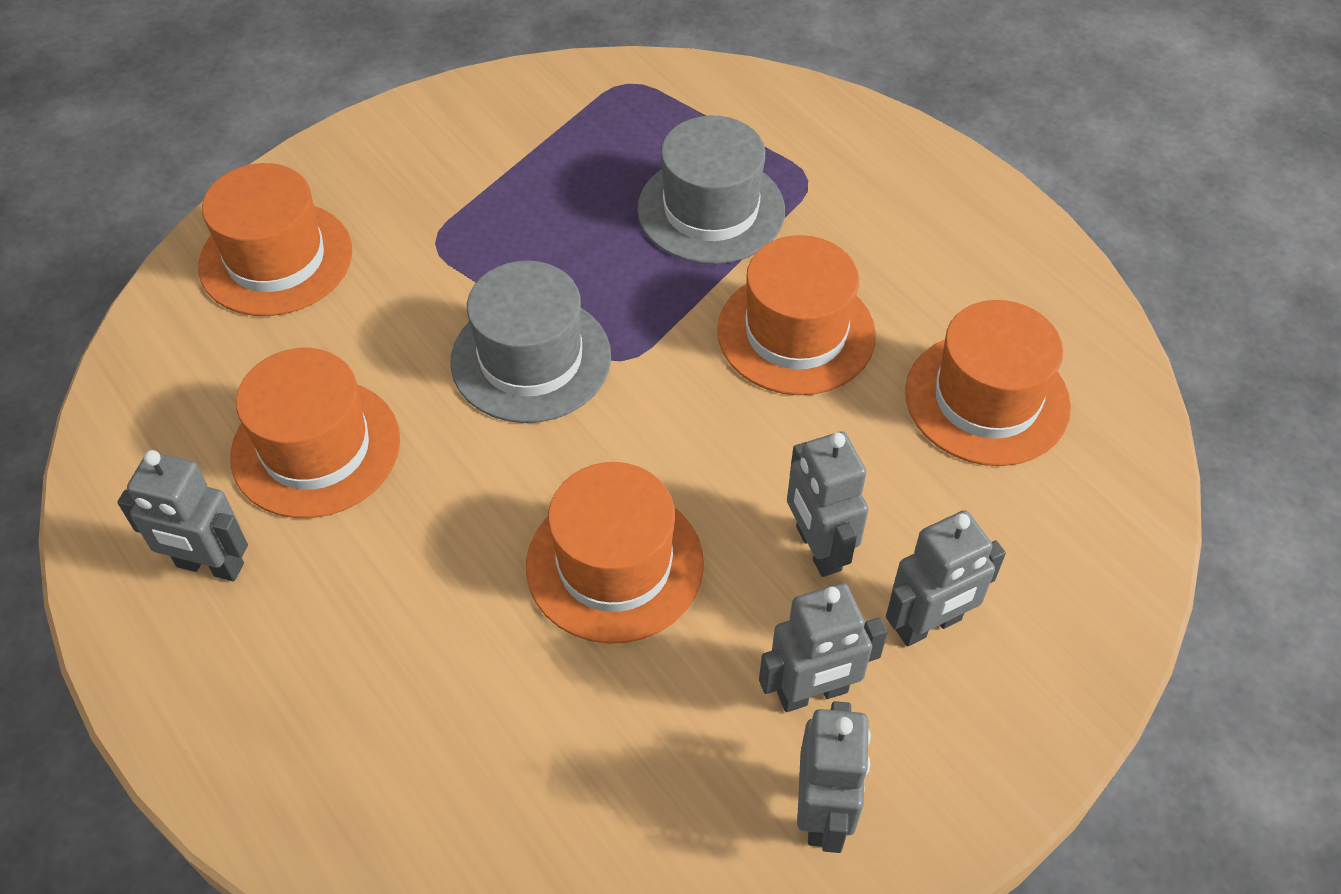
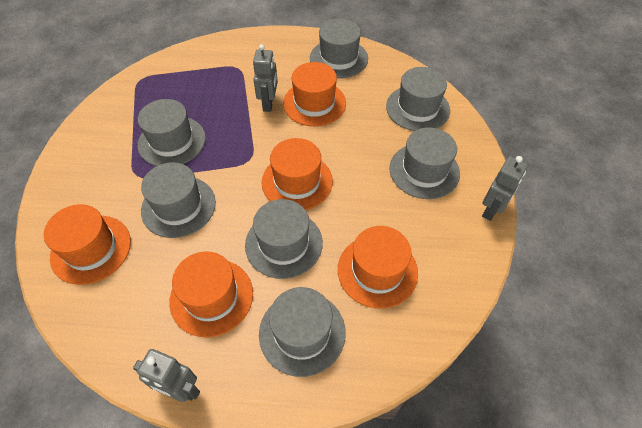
grey hat: 2 -> 7
grey robot: 5 -> 3

